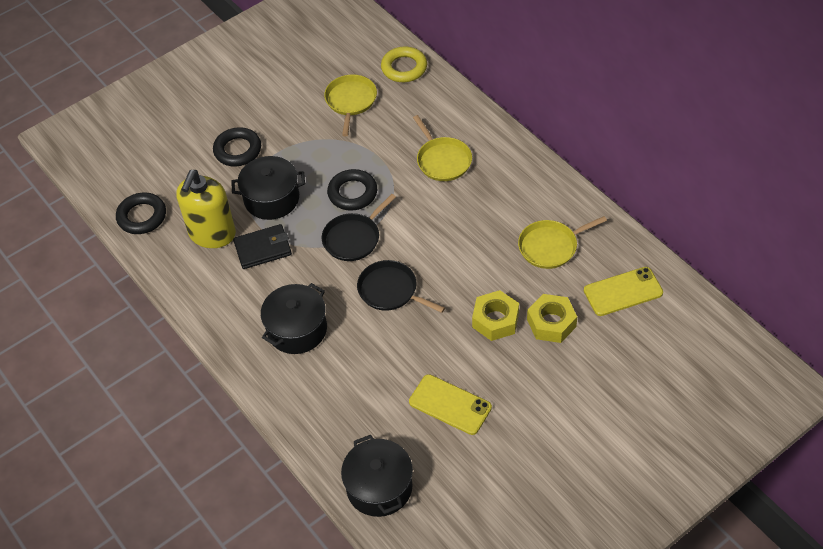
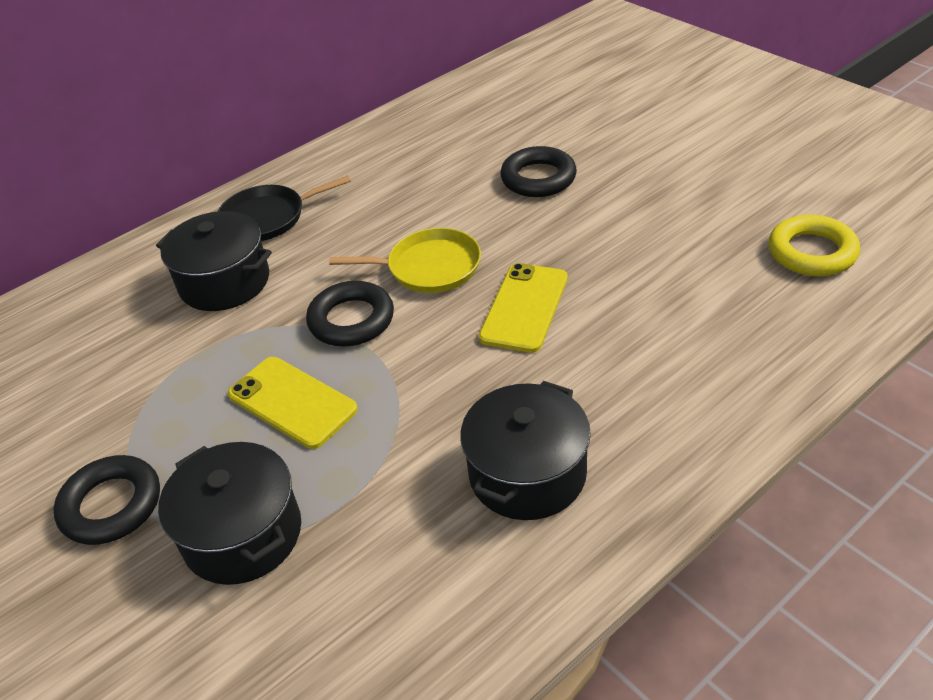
black pan: 2 -> 1
black wallet: 1 -> 0
yellow nut: 2 -> 0
yellow pan: 3 -> 1
yellow soap dispenser: 1 -> 0

